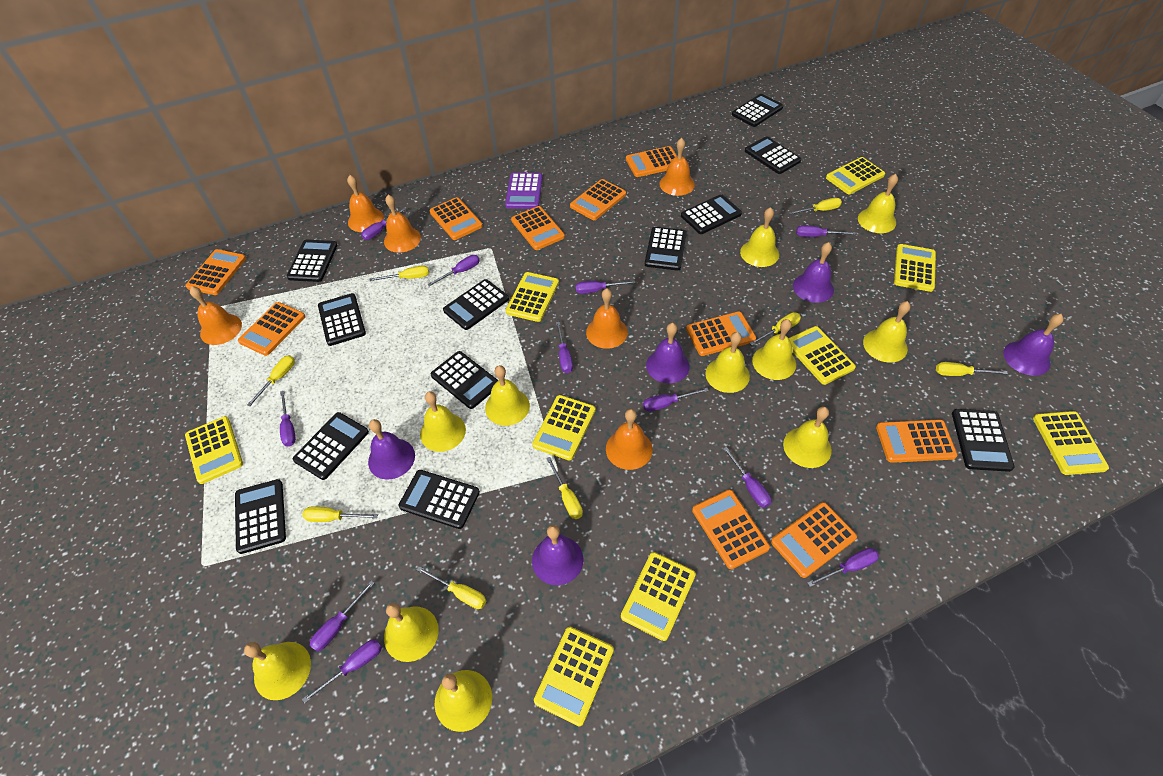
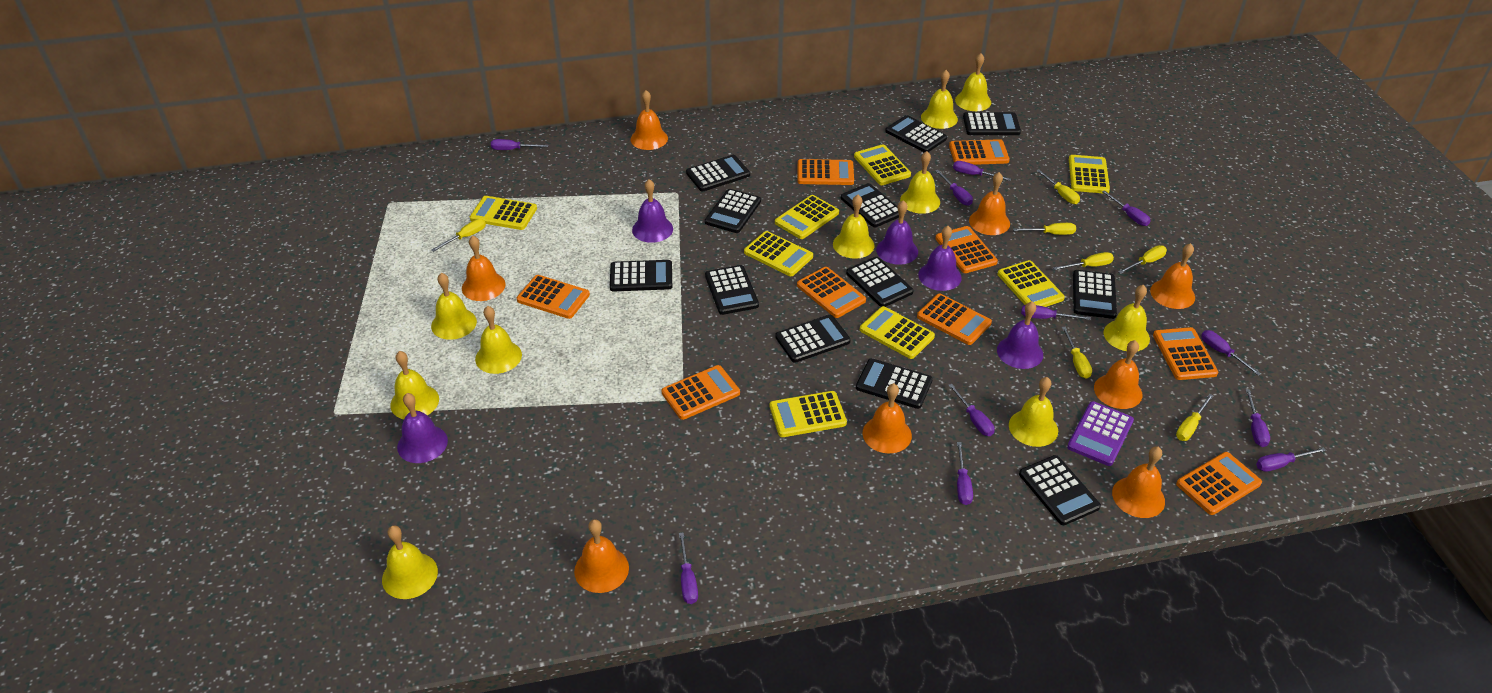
orange bell: 6 -> 8
orange calculator: 10 -> 9
yellow bell: 11 -> 10
yellow calculator: 9 -> 8
yellow screwdriver: 8 -> 7

